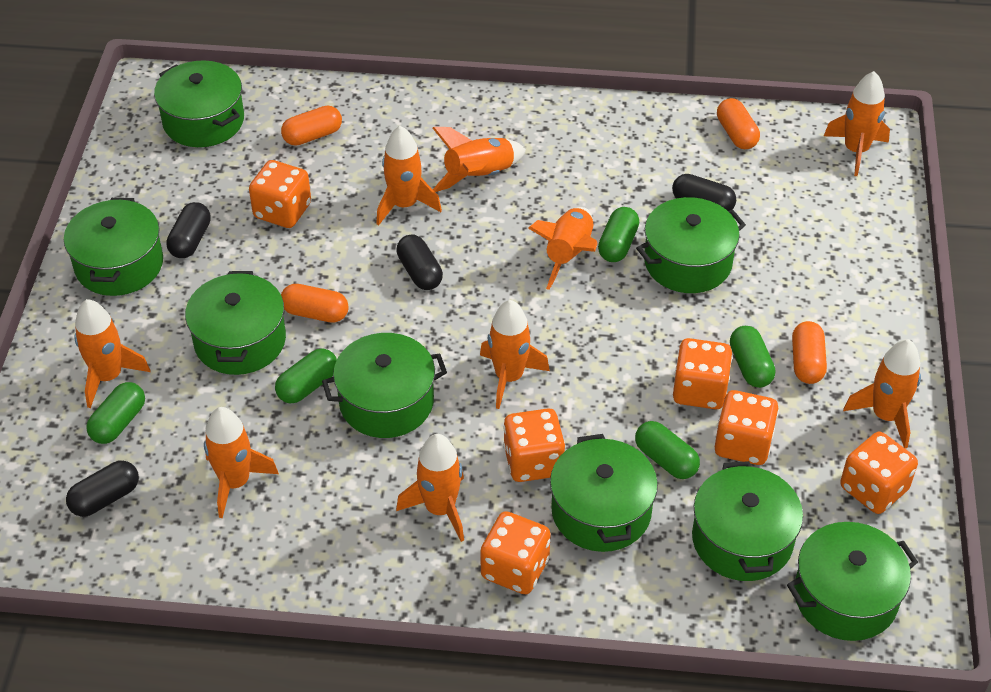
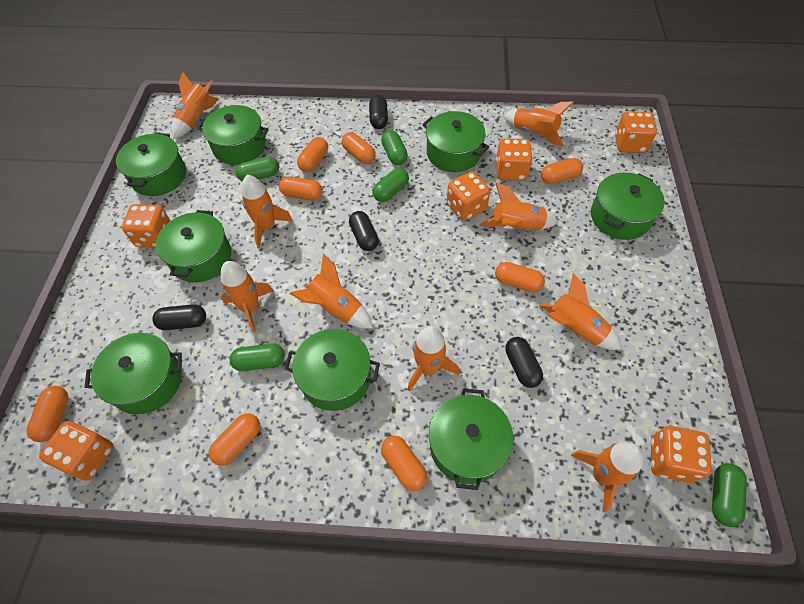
orange capsule: 4 -> 8

